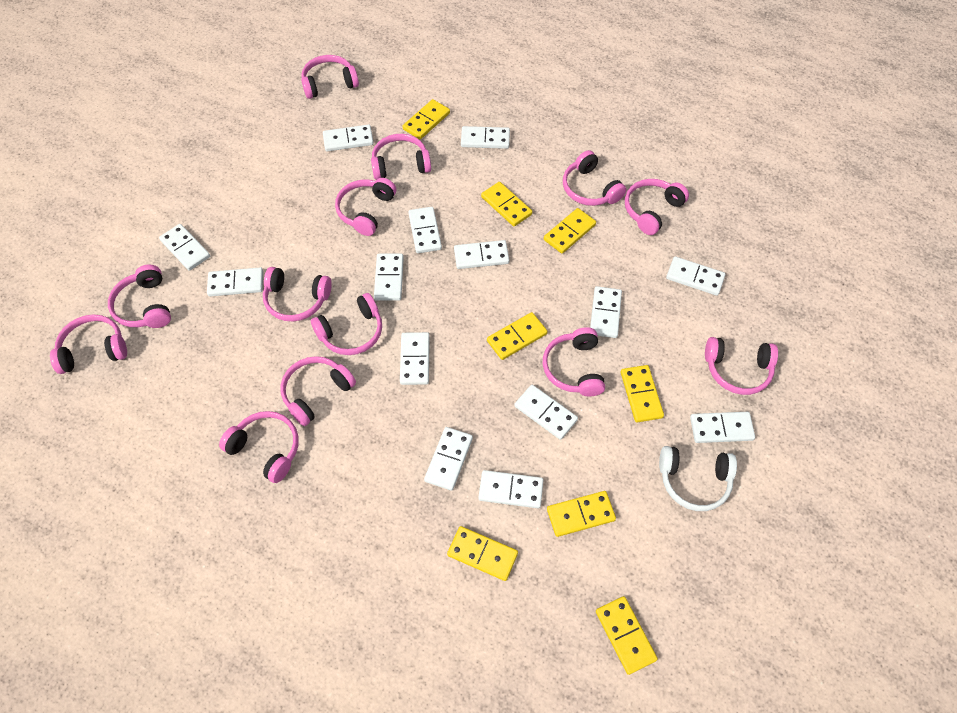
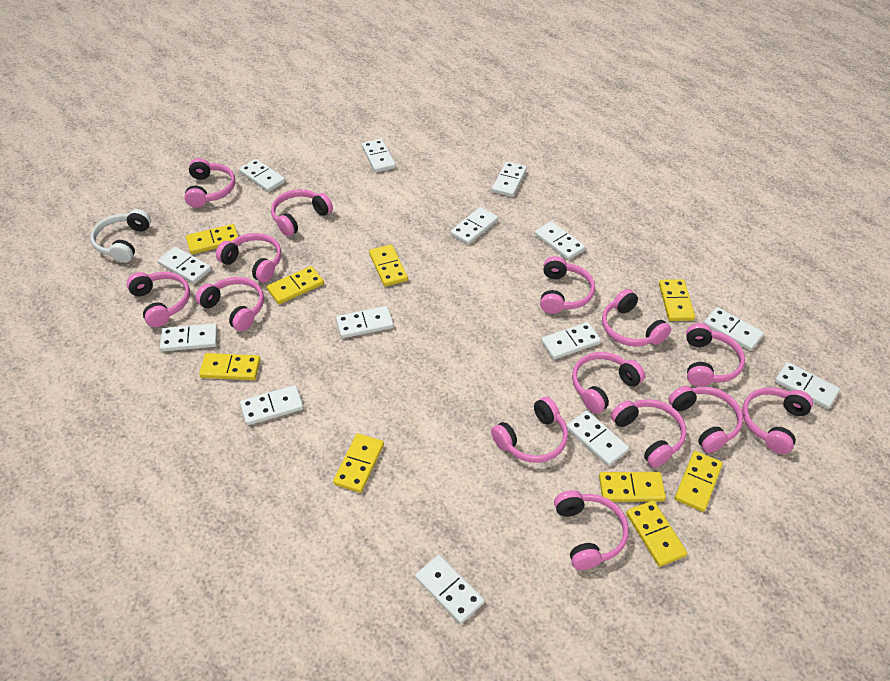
pink headphones: 13 -> 14
yellow domino: 8 -> 9

